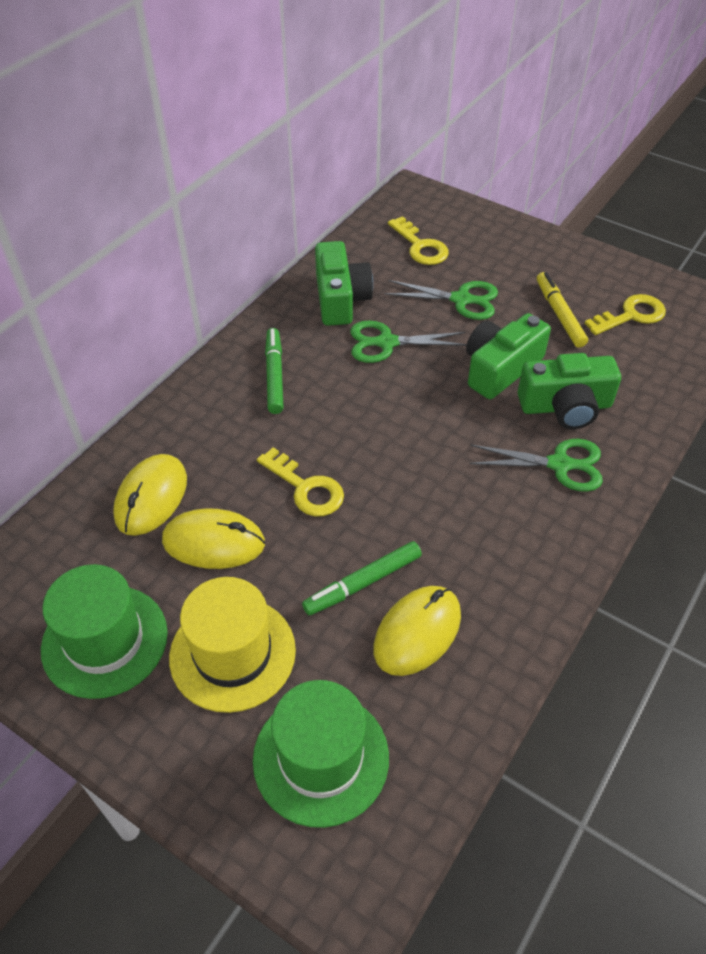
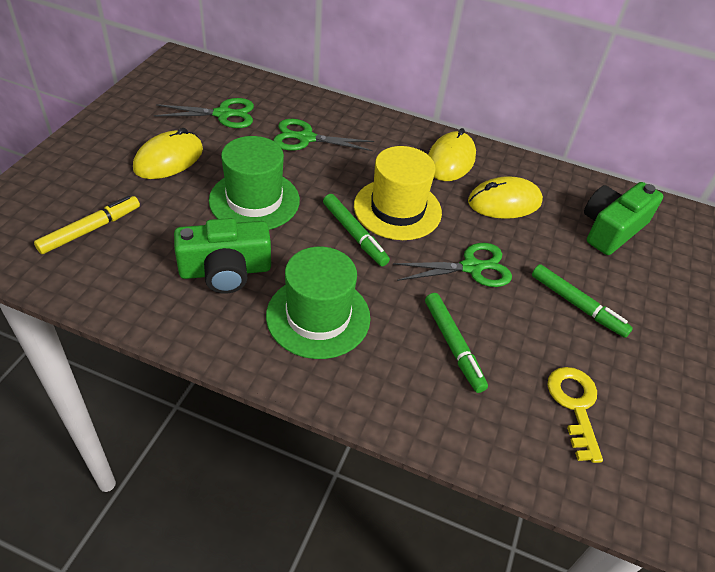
green camera: 3 -> 2
green marker: 2 -> 3
yellow key: 3 -> 1

